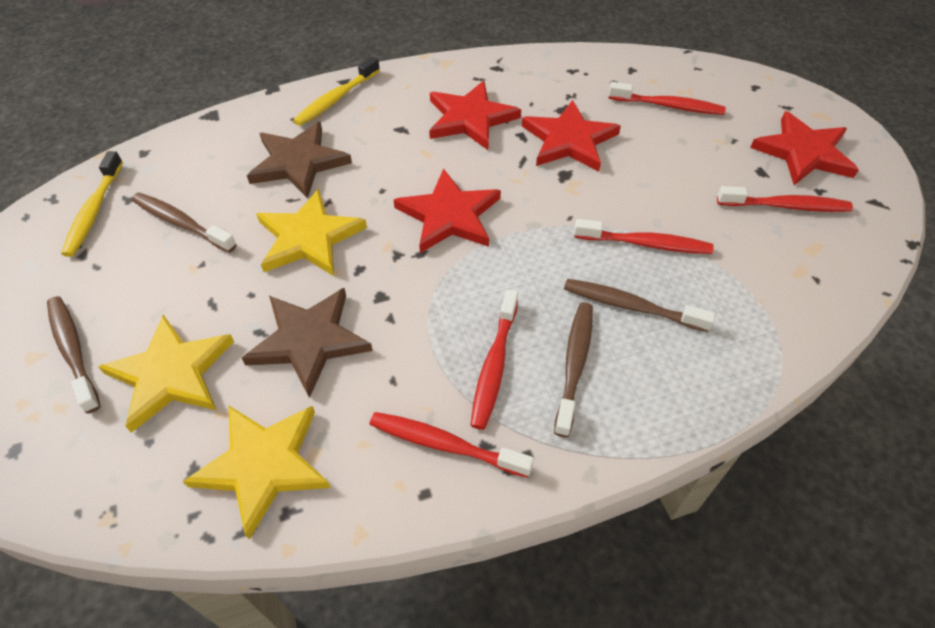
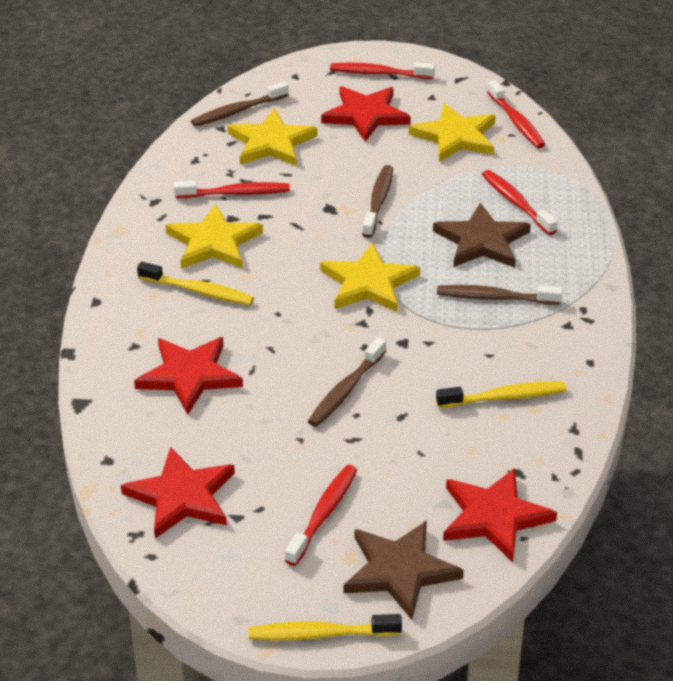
yellow star: 3 -> 4
yellow toothbrush: 2 -> 3

